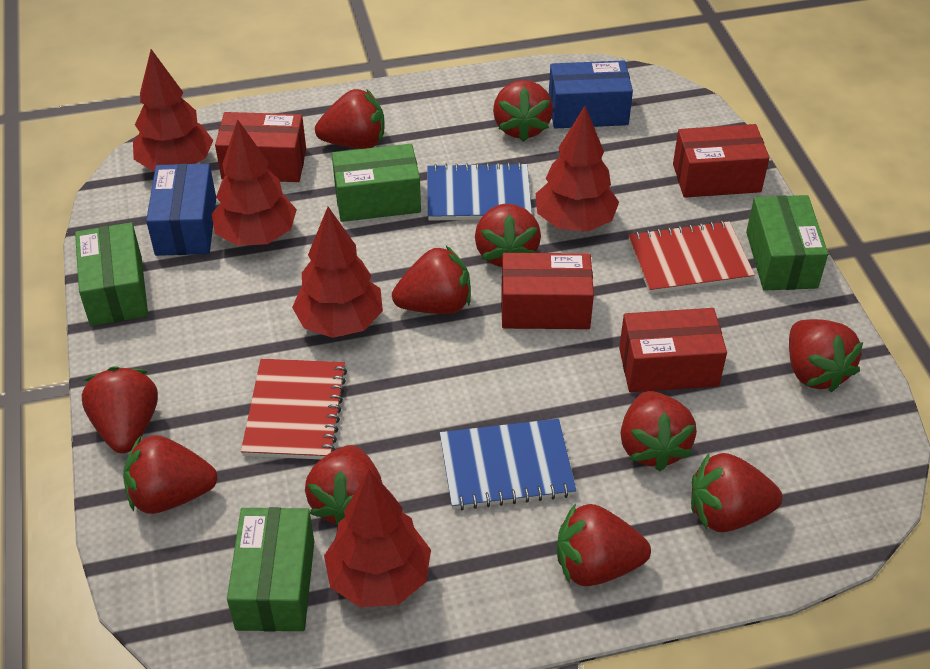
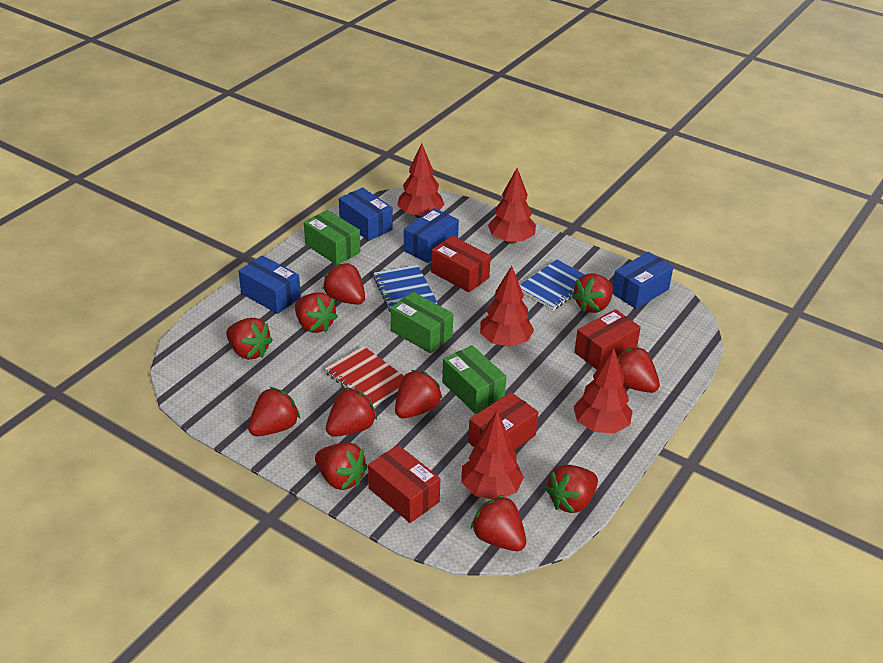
blue box: 2 -> 4
green box: 4 -> 3
red notebook: 2 -> 1

